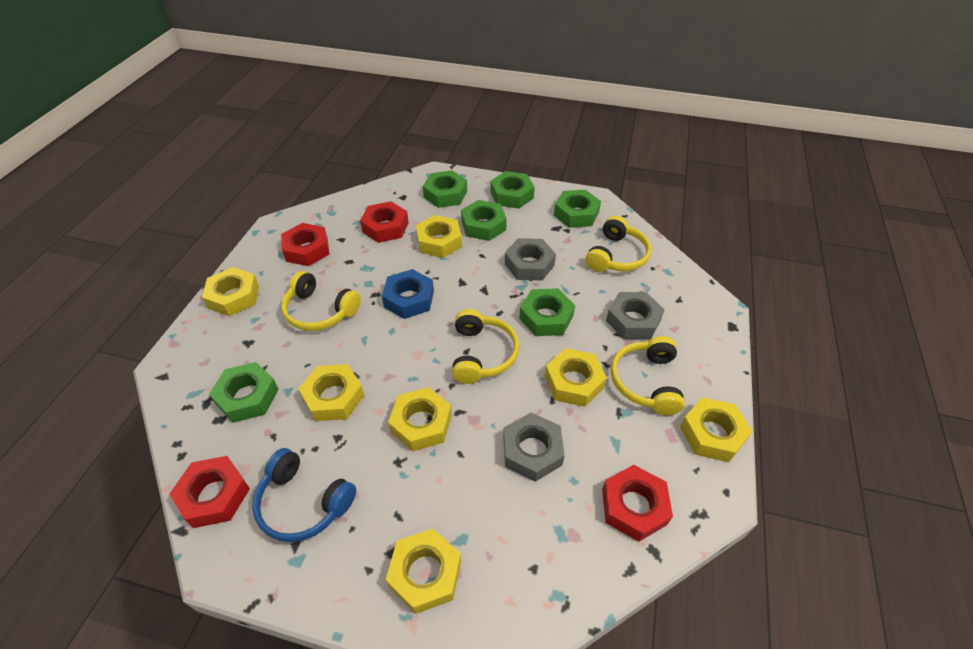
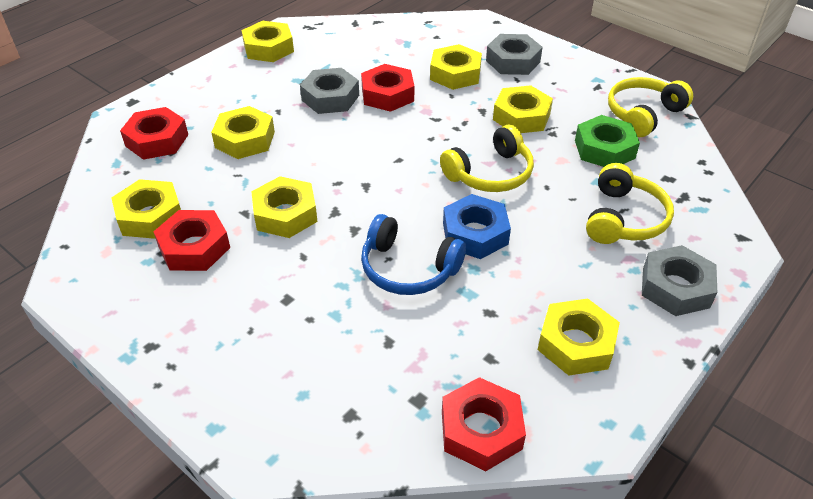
green nut: 6 -> 1
yellow headphones: 4 -> 3

